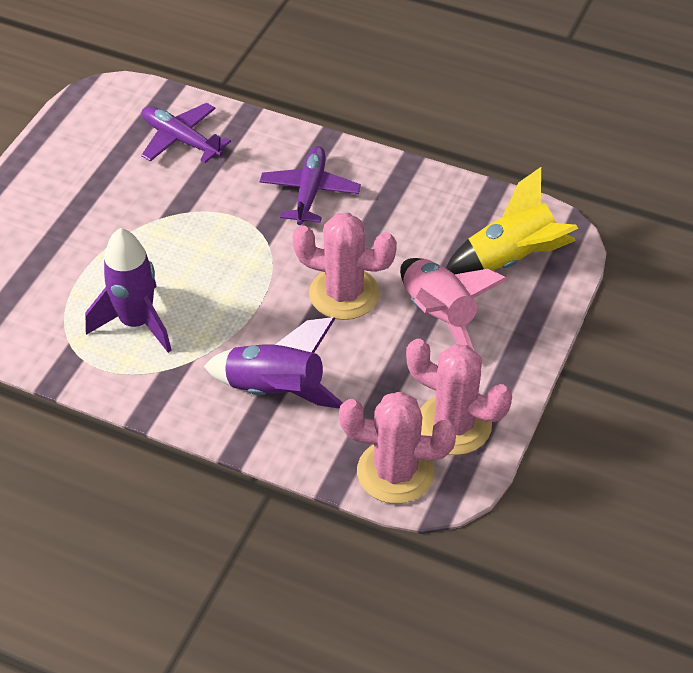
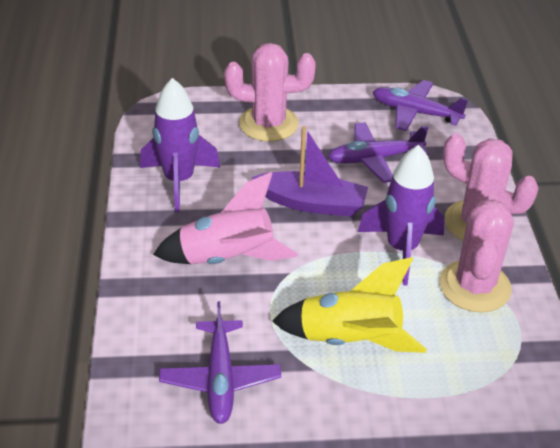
purple boat: 0 -> 1
purple plane: 2 -> 3

